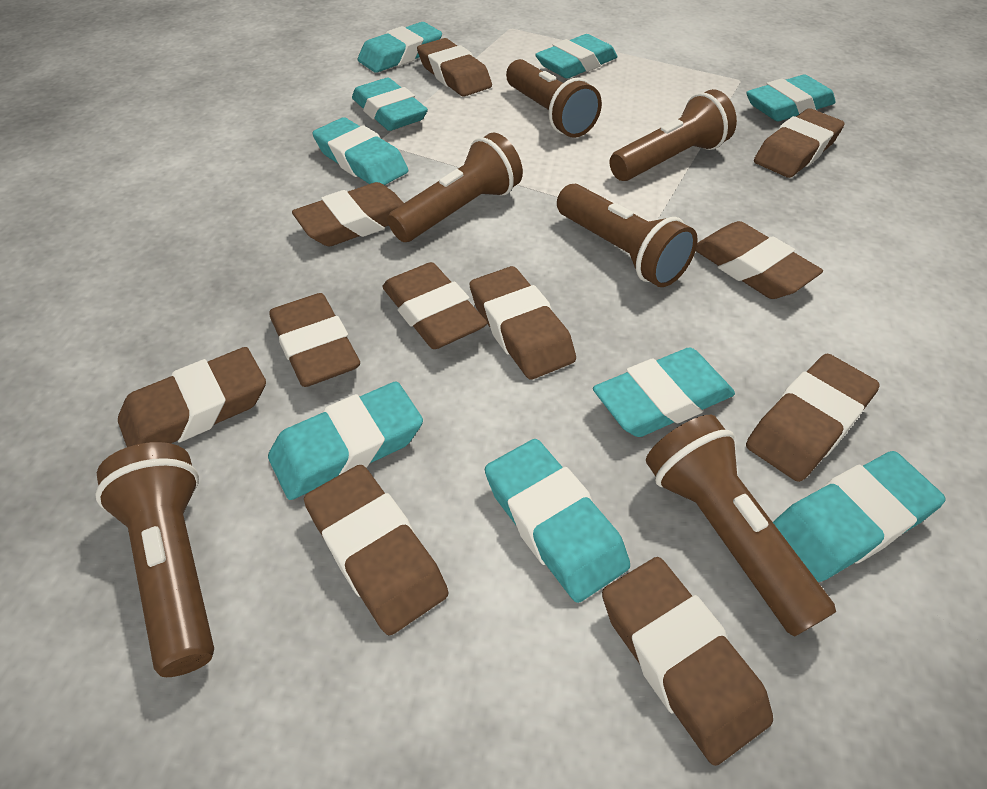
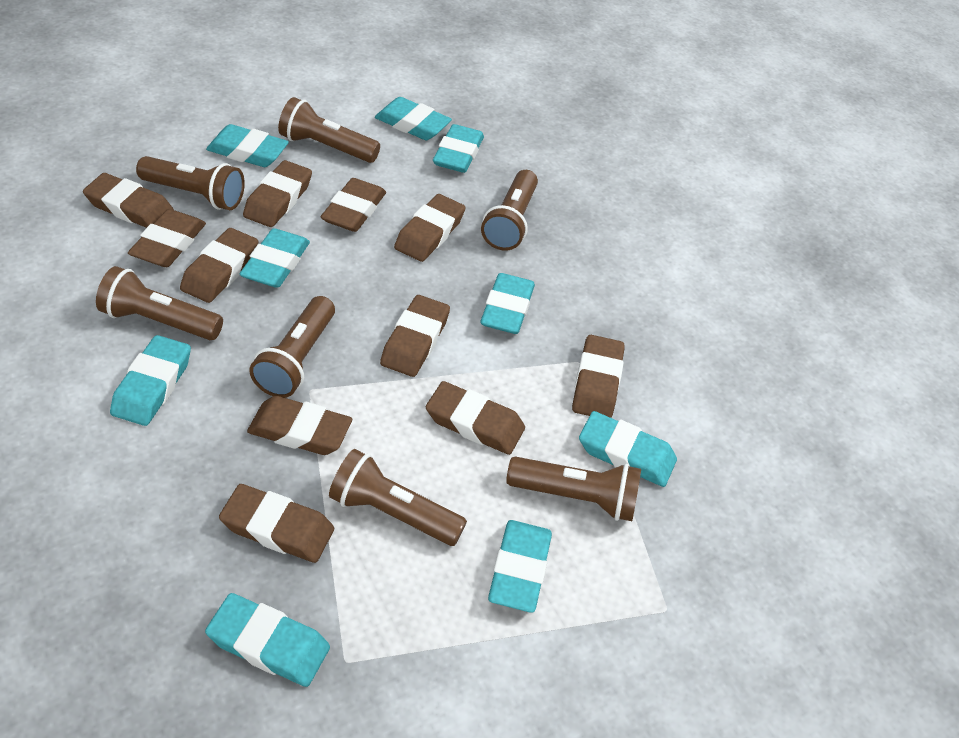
brown flashlight: 6 -> 7

